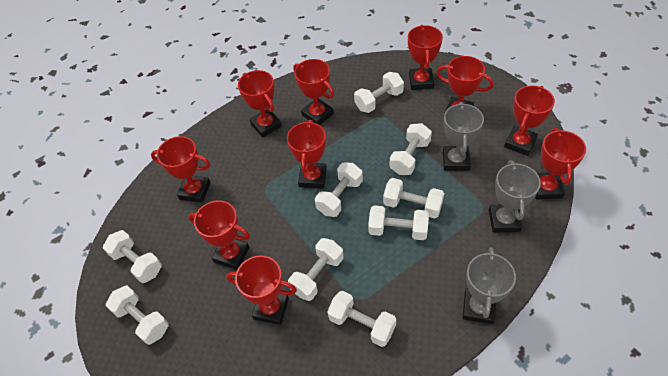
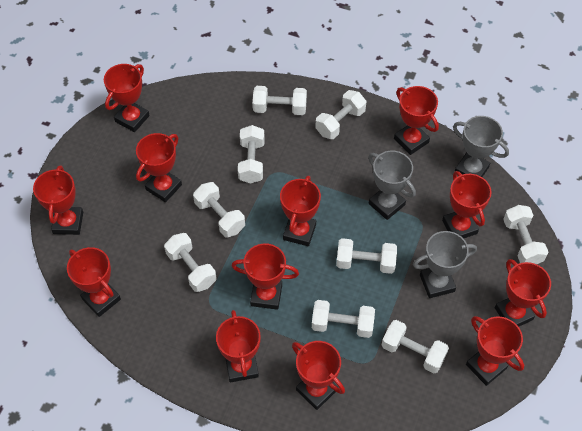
red trophy: 10 -> 12

